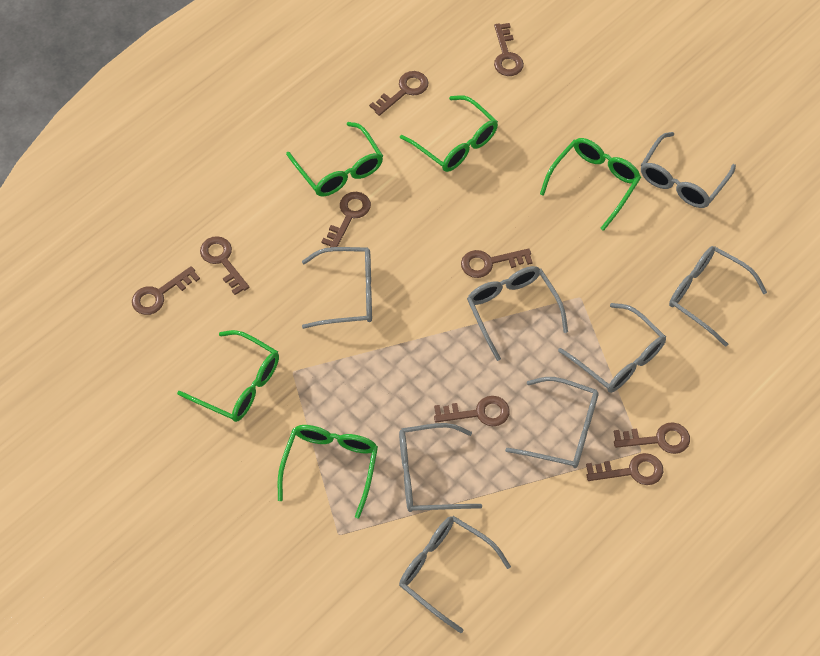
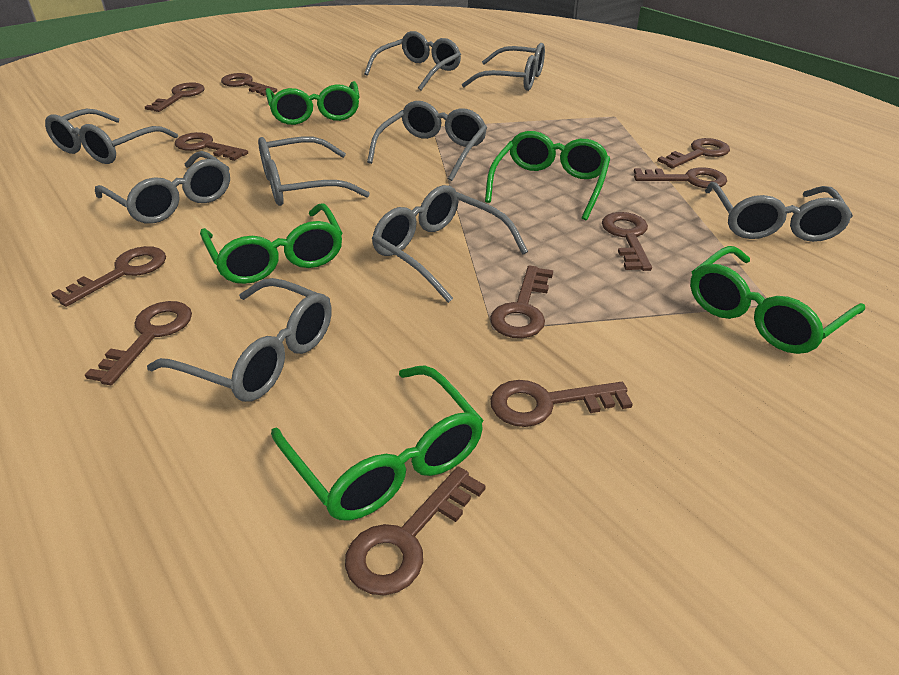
brown key: 9 -> 11
grey glasses: 8 -> 9

